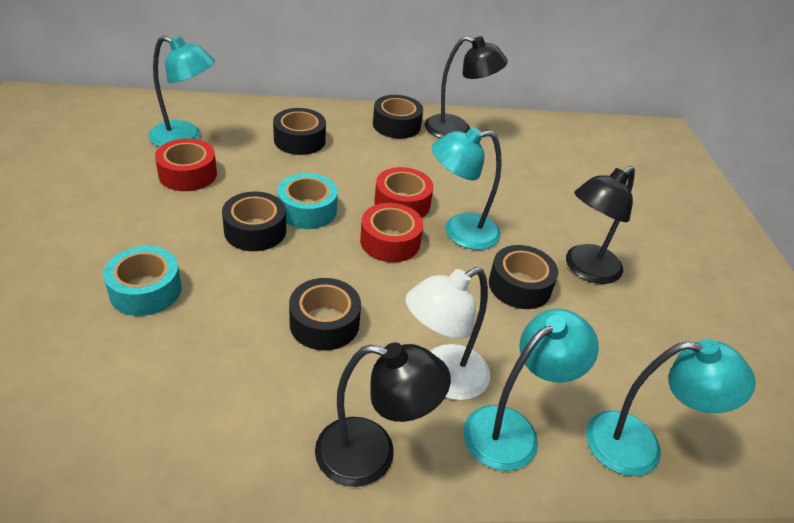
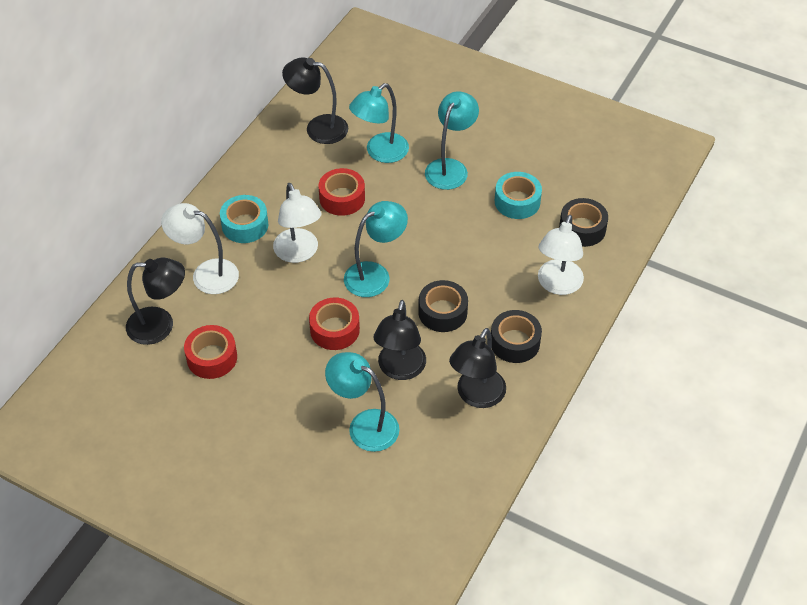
black lamp: 3 -> 4
black tape: 5 -> 3
white lamp: 1 -> 3

